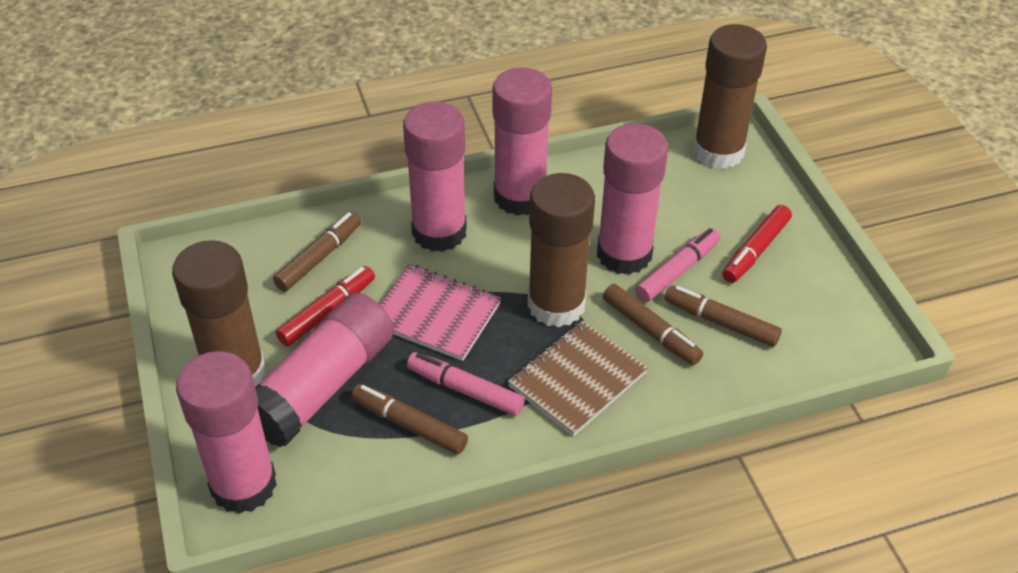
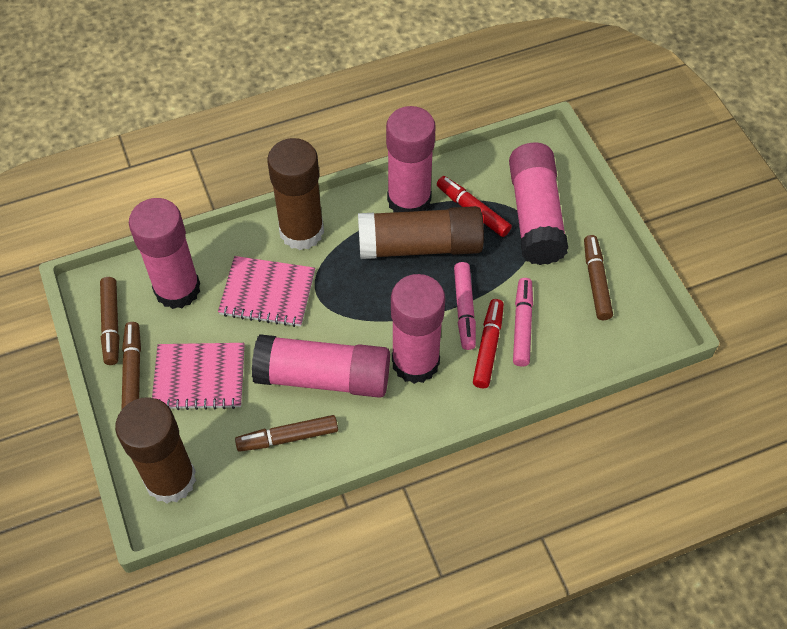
brown notebook: 1 -> 0
pink notebook: 1 -> 2

